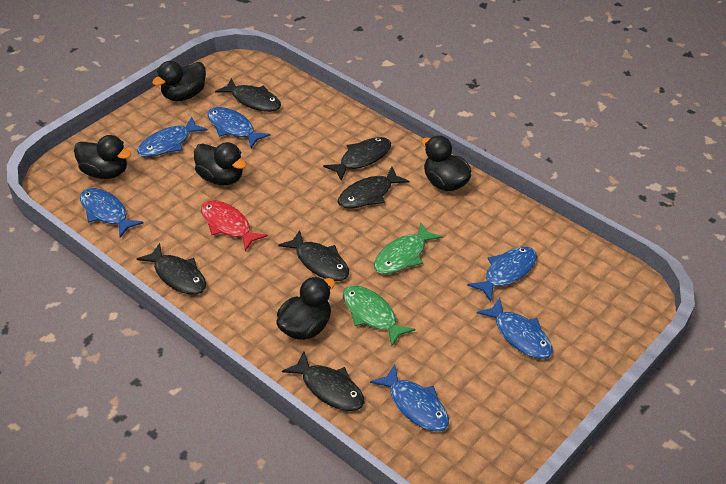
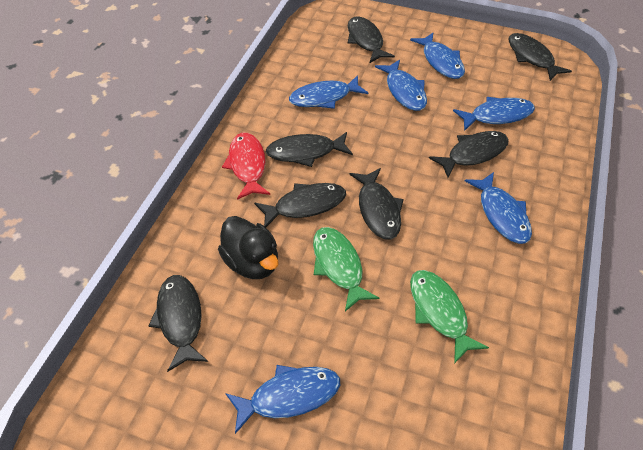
black duck: 5 -> 1
black fish: 6 -> 7

